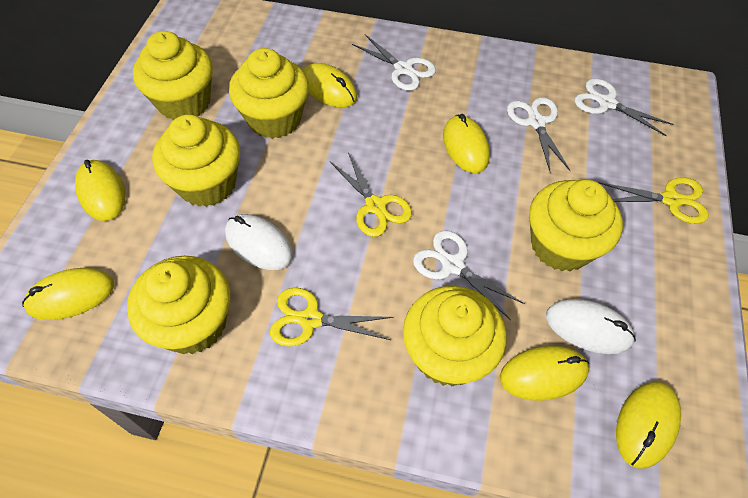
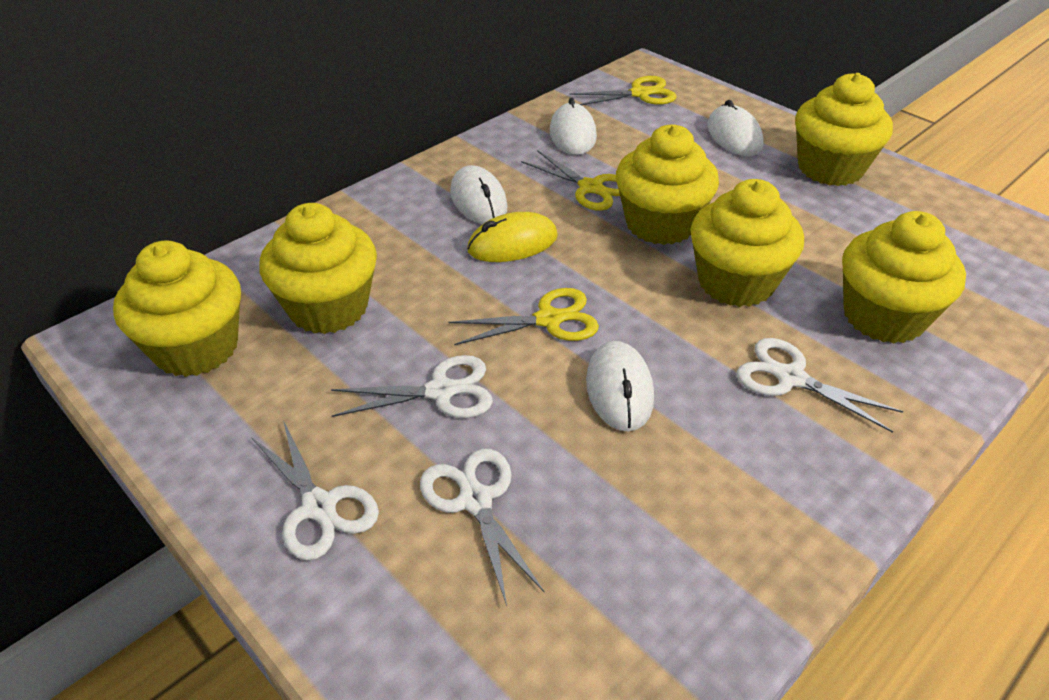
white mouse: 2 -> 4
yellow mouse: 6 -> 1

